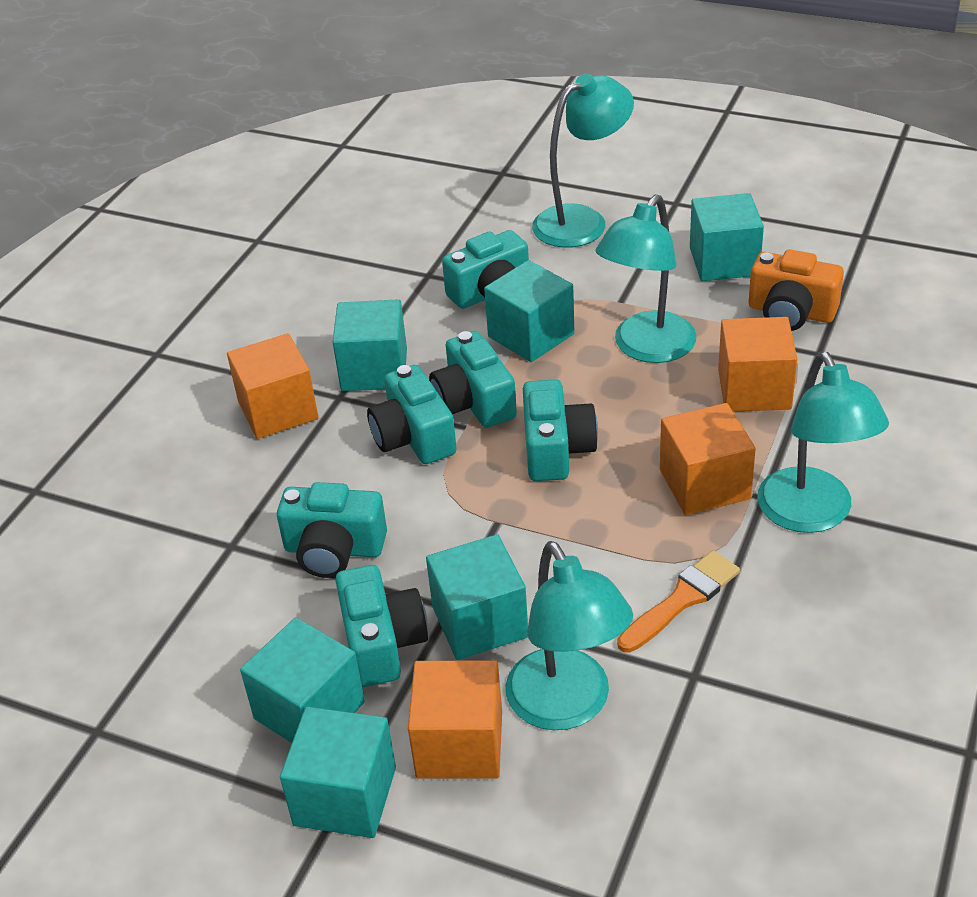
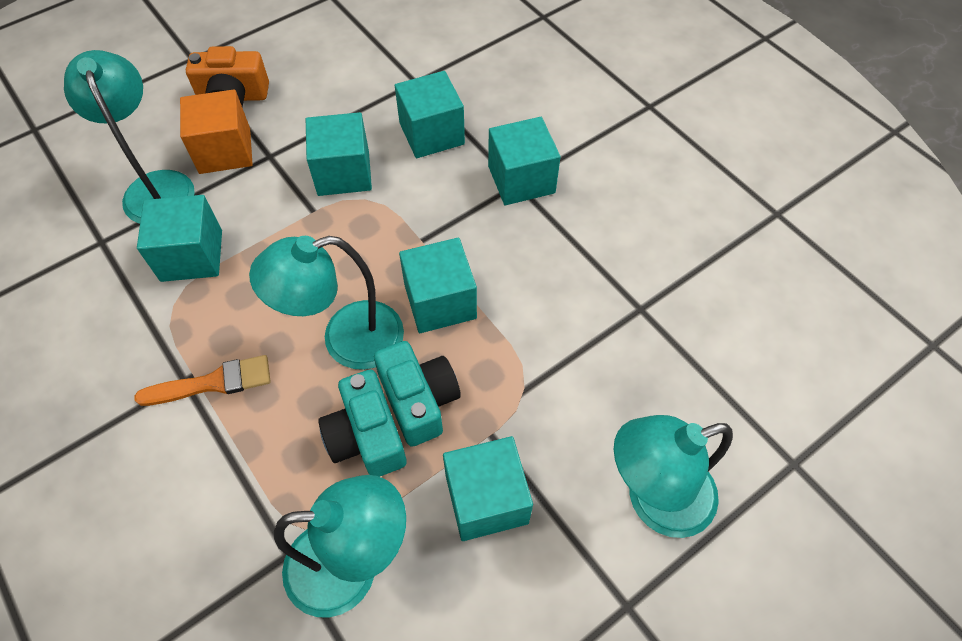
orange cube: 4 -> 1
turquoise camera: 6 -> 2

